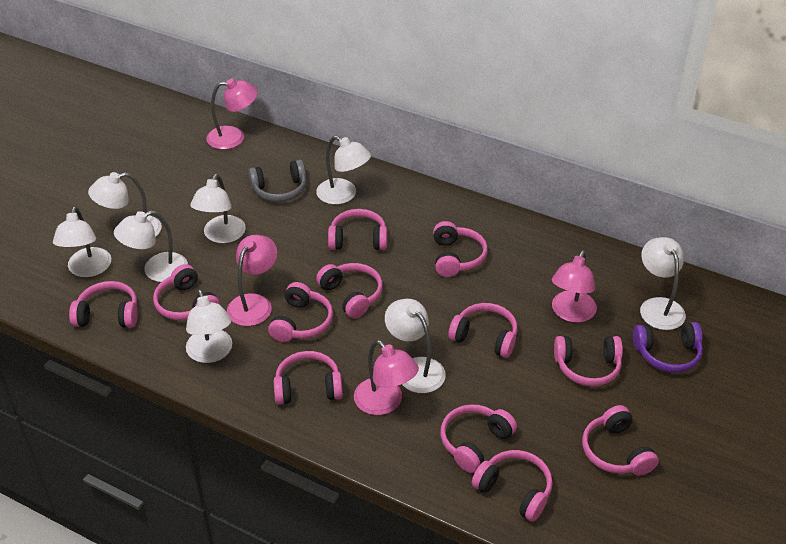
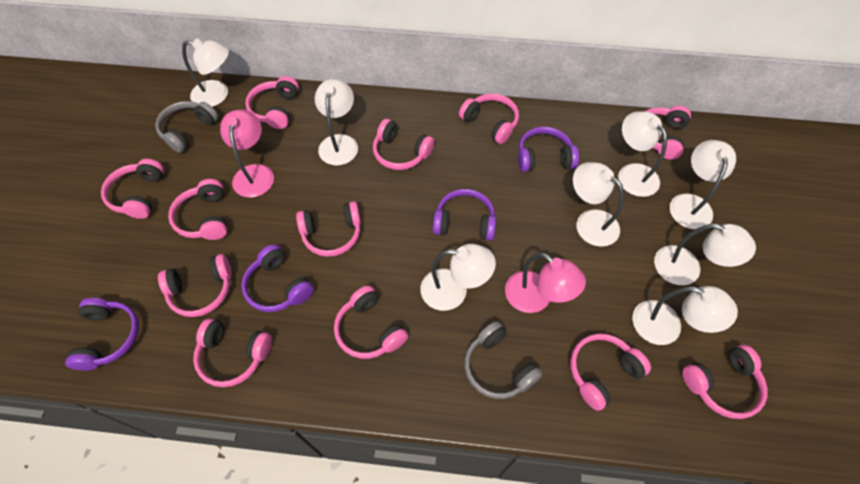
grey headphones: 1 -> 2
pink lamp: 4 -> 2
purple headphones: 1 -> 4

